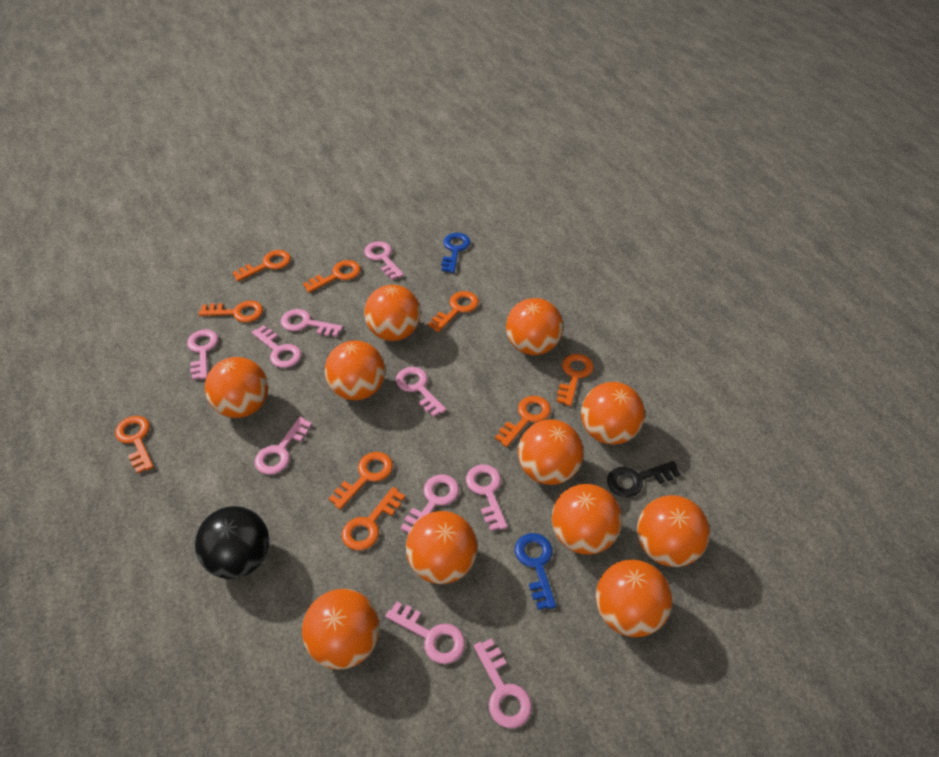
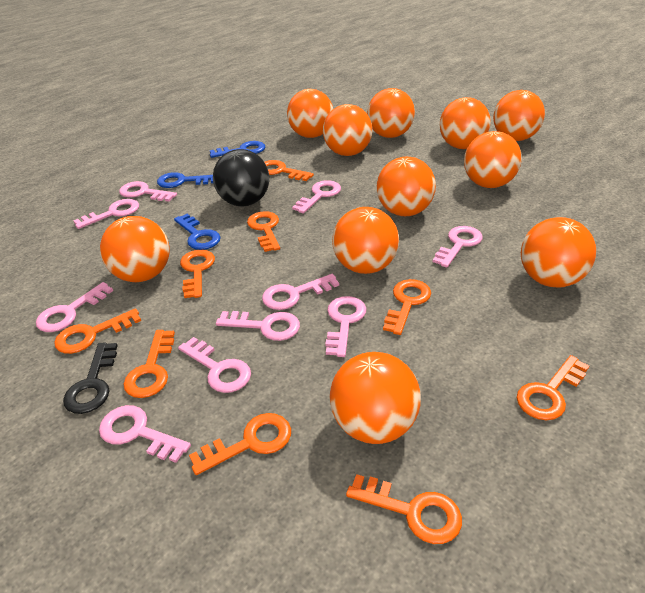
blue key: 2 -> 3

